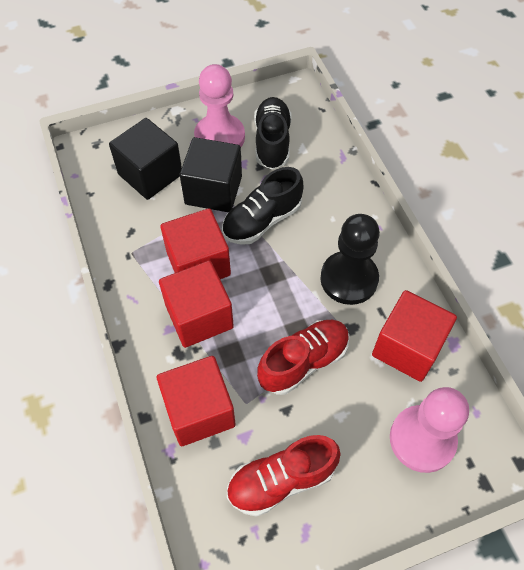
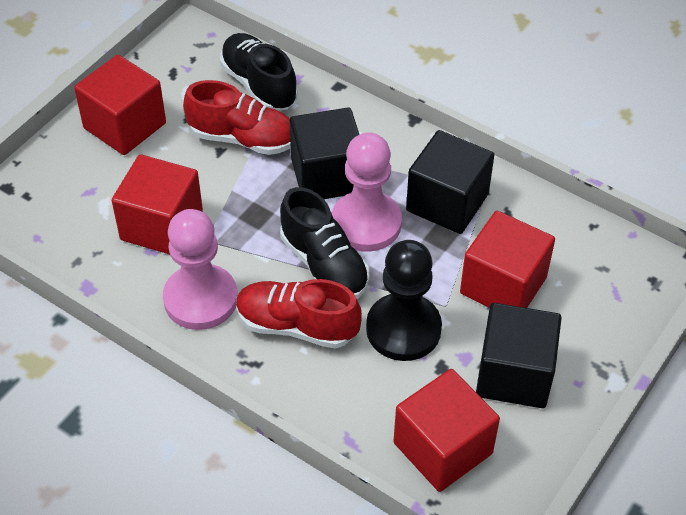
black cube: 2 -> 3

